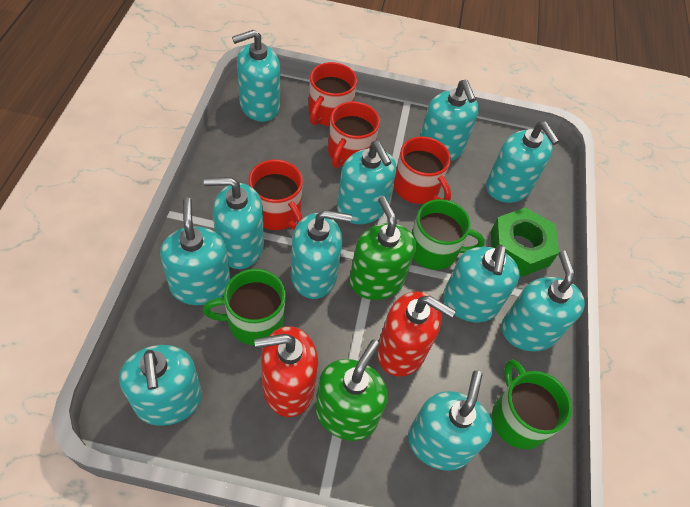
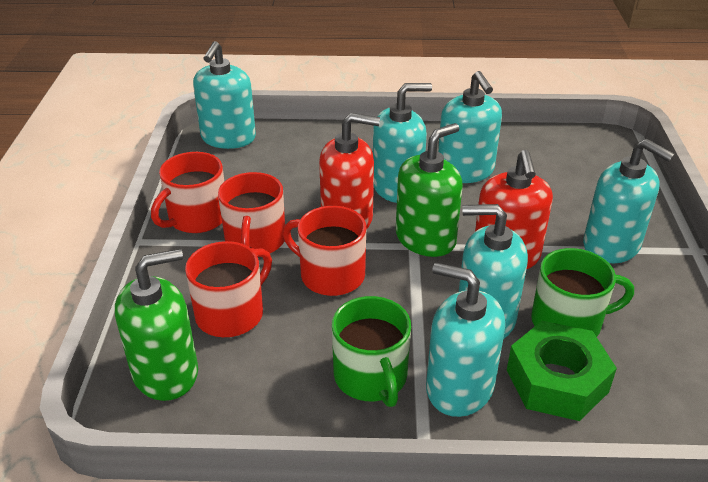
green mug: 3 -> 2
turquoise soap dispenser: 11 -> 6

